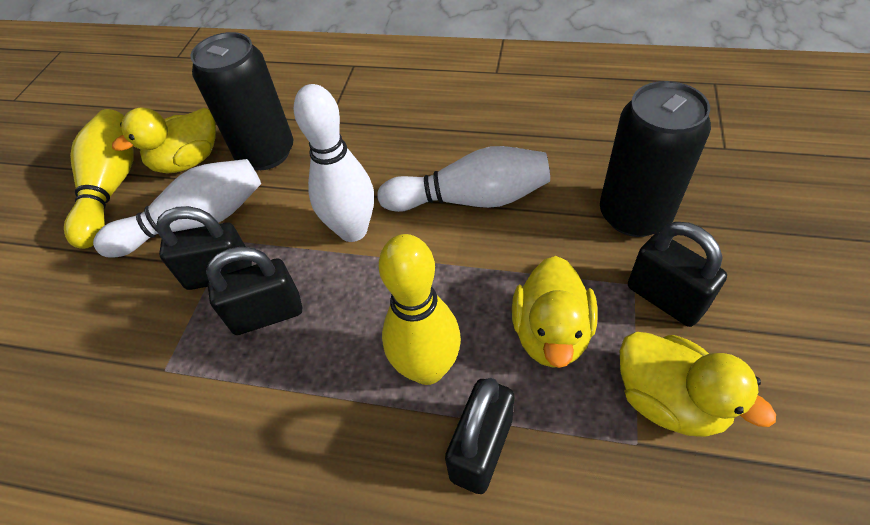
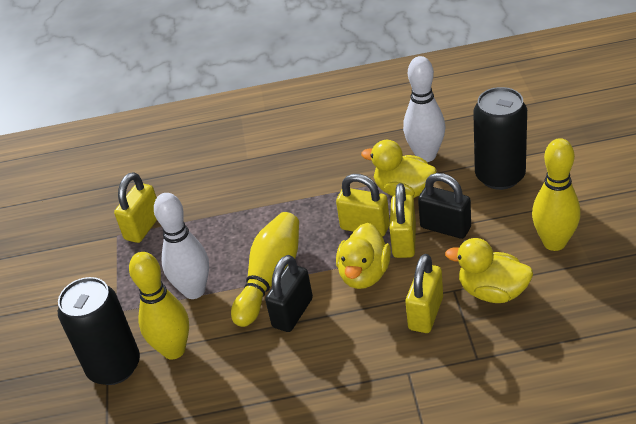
black padlock: 4 -> 2
white bowling pin: 3 -> 2
yellow bowling pin: 2 -> 3
yellow padlock: 0 -> 4

